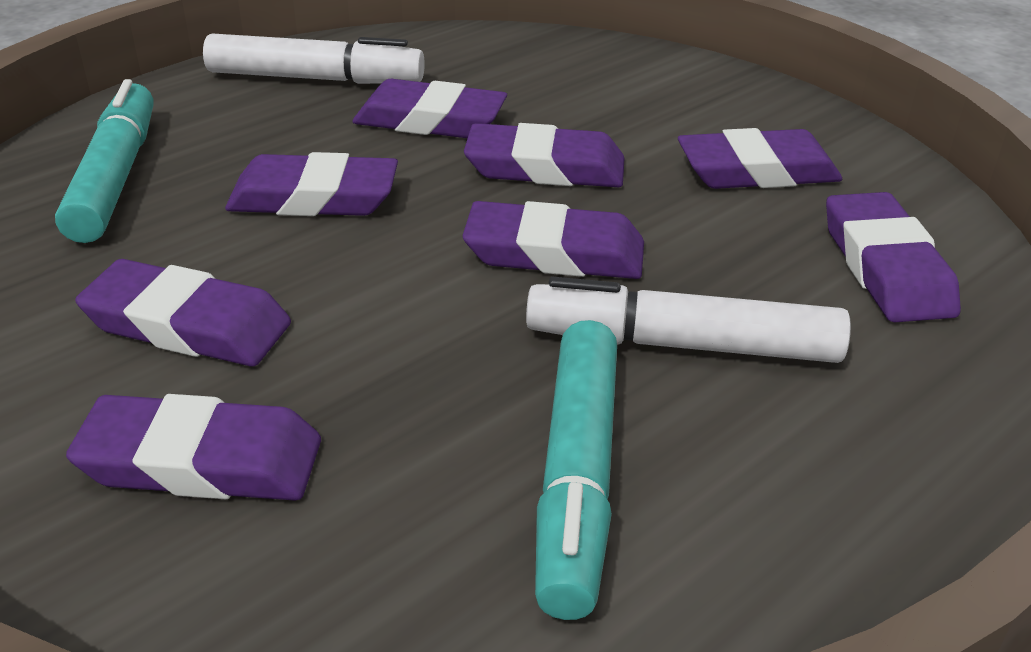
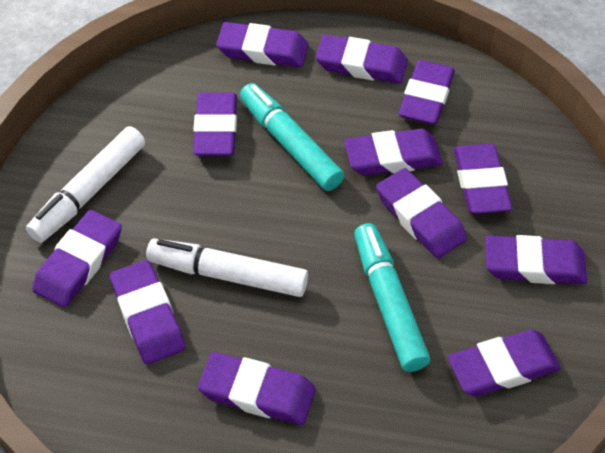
purple eraser: 8 -> 12

